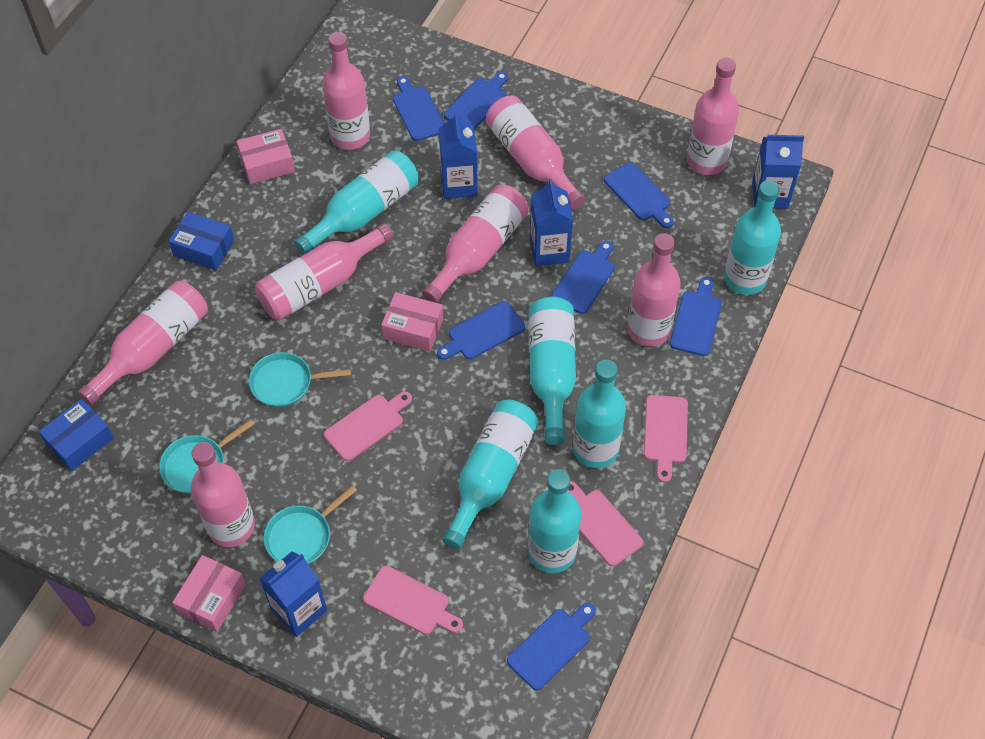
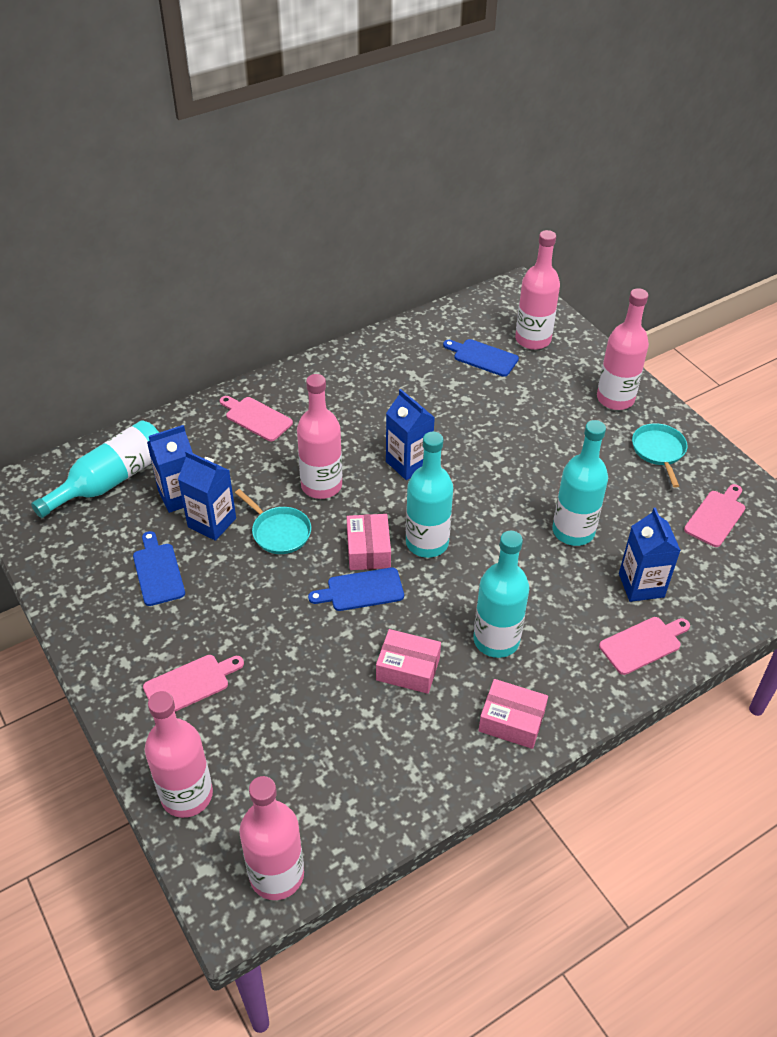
blue box: 2 -> 0
blue cutting board: 7 -> 3
pink bottle: 8 -> 5
turquoise bottle: 6 -> 4
turquoise pan: 3 -> 2

